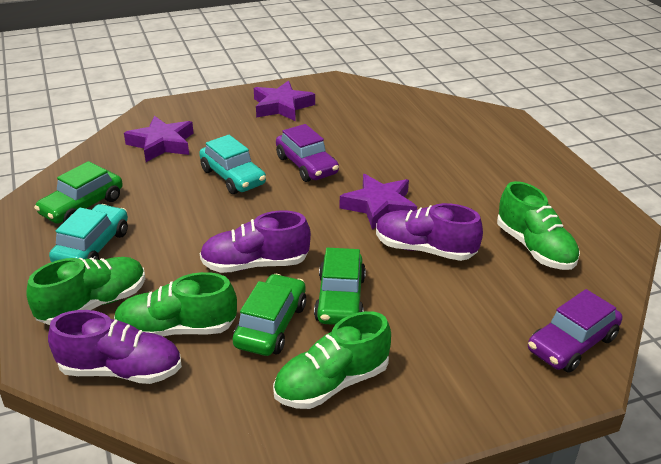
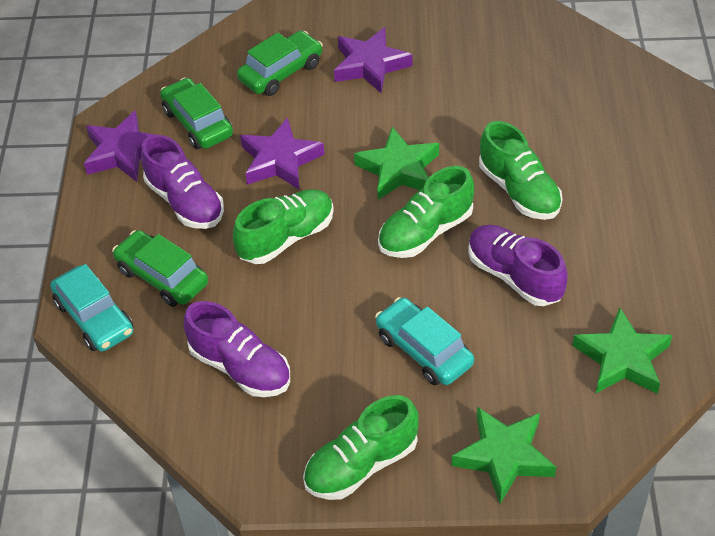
green star: 0 -> 3
purple car: 2 -> 0

